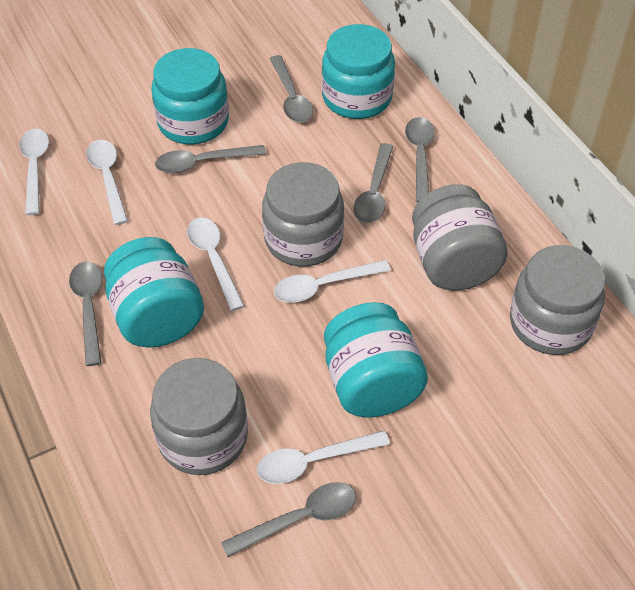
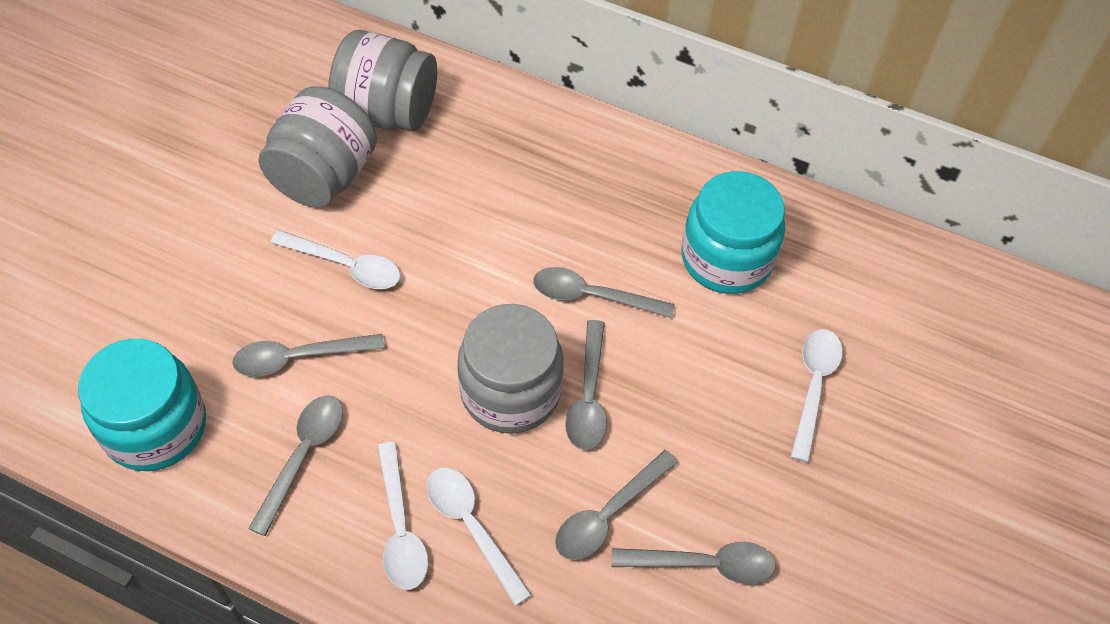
grey jar: 4 -> 3
turquoise jar: 4 -> 2
white spoon: 5 -> 4

